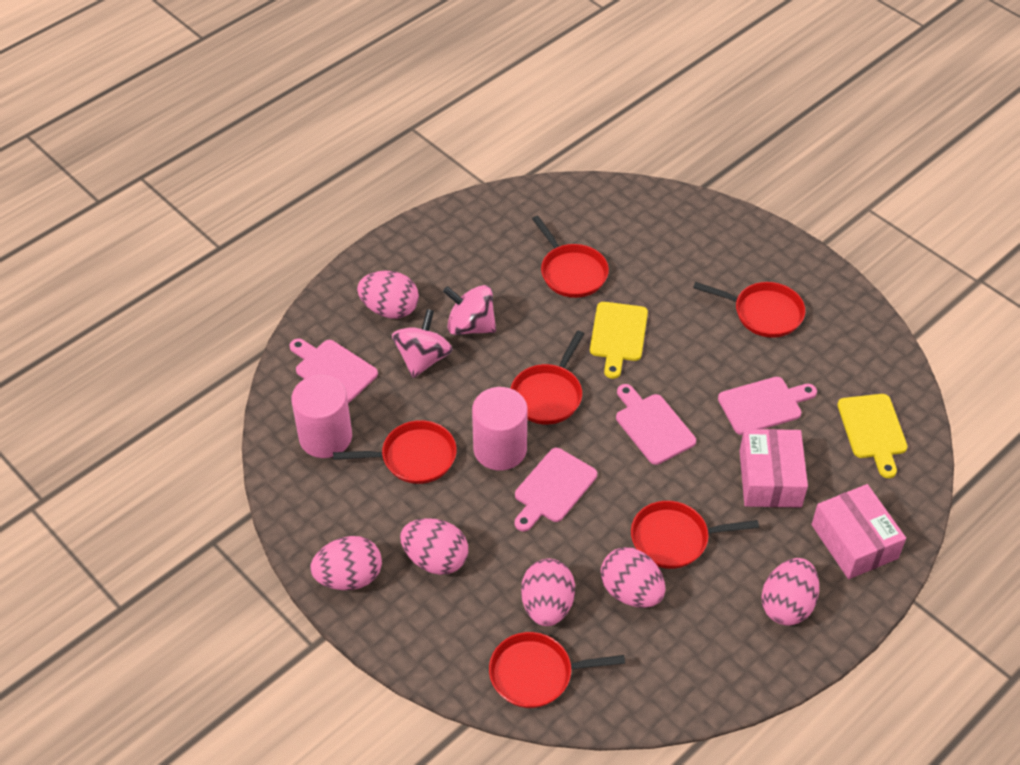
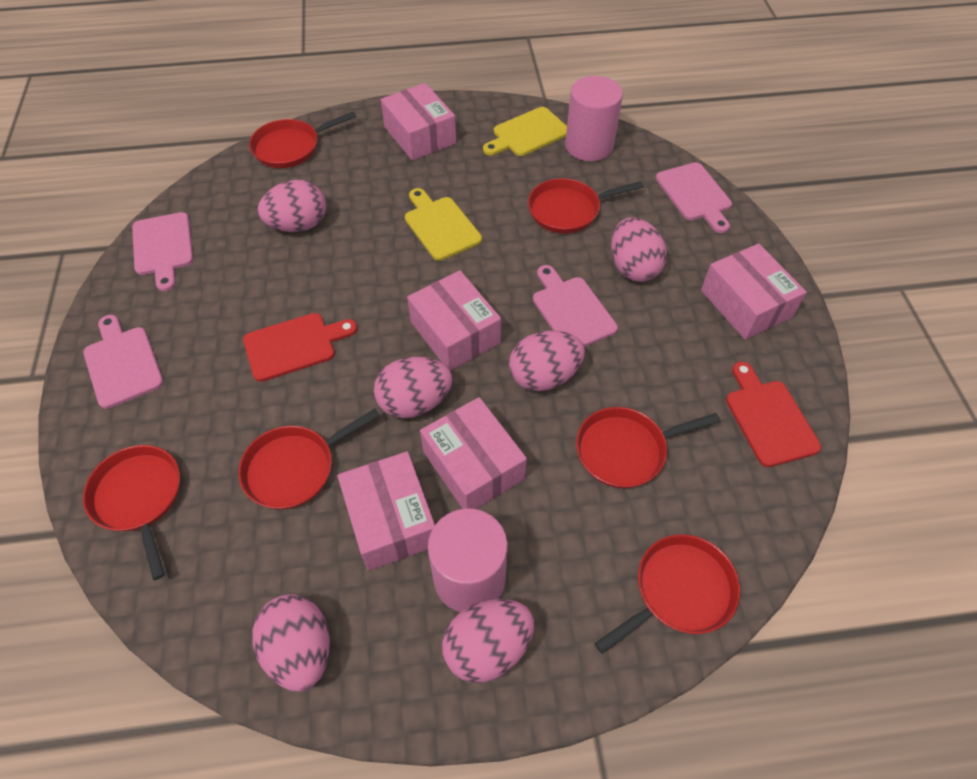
pink box: 2 -> 5
pink spinning top: 2 -> 0
red cutting board: 0 -> 2

